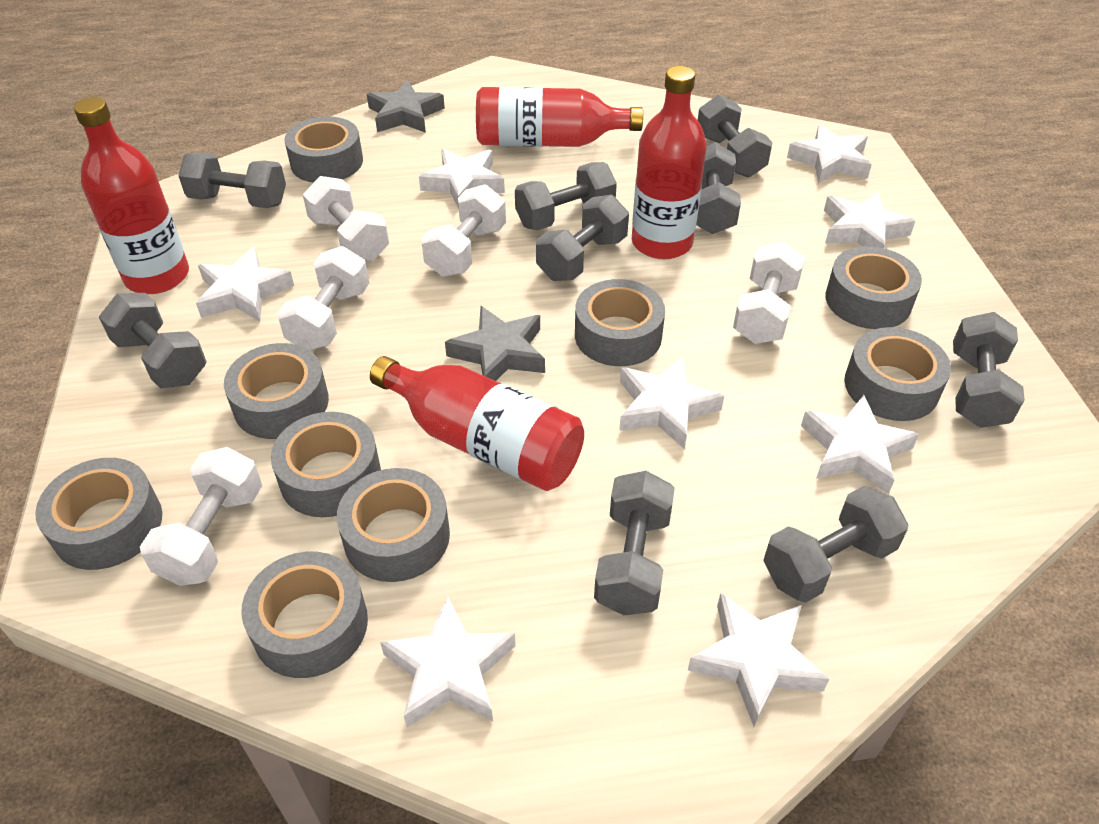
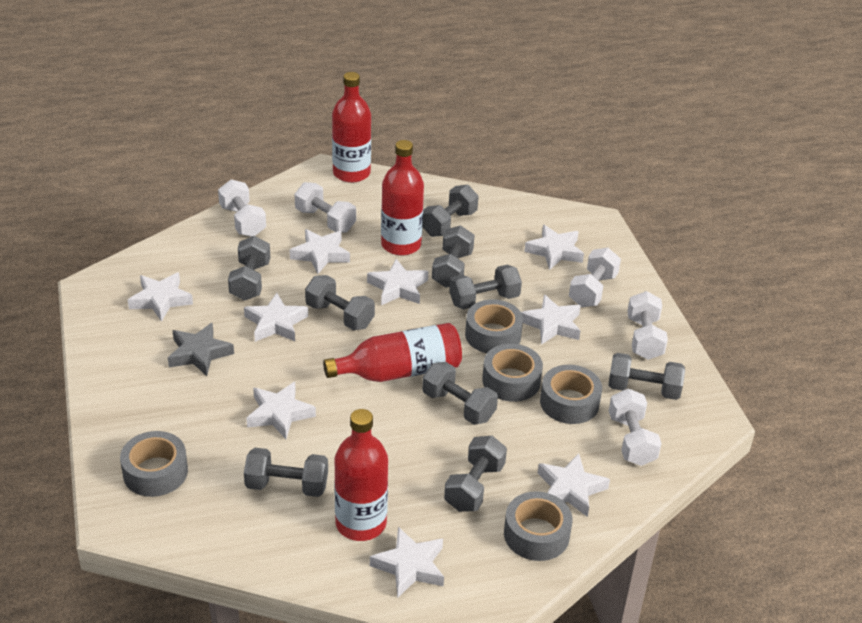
grey star: 2 -> 1
grey tape: 9 -> 5
white star: 8 -> 9

